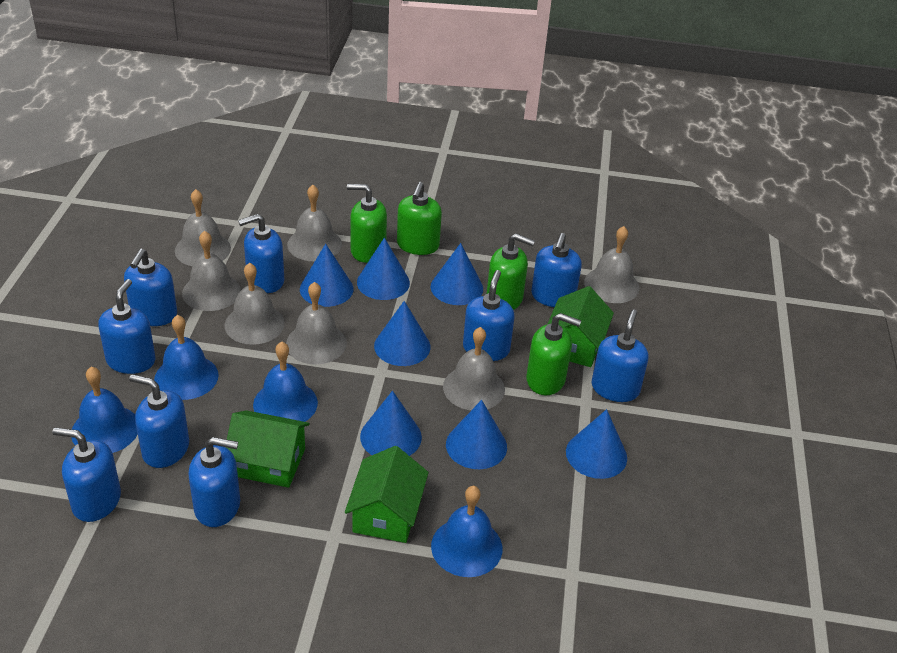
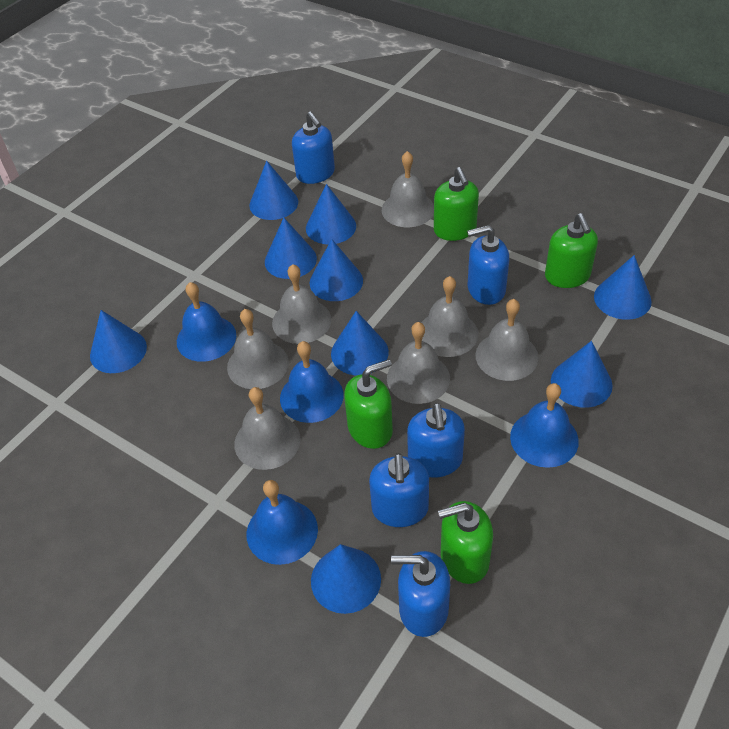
blue cone: 7 -> 9
blue soap dispenser: 9 -> 5
green house: 3 -> 0

